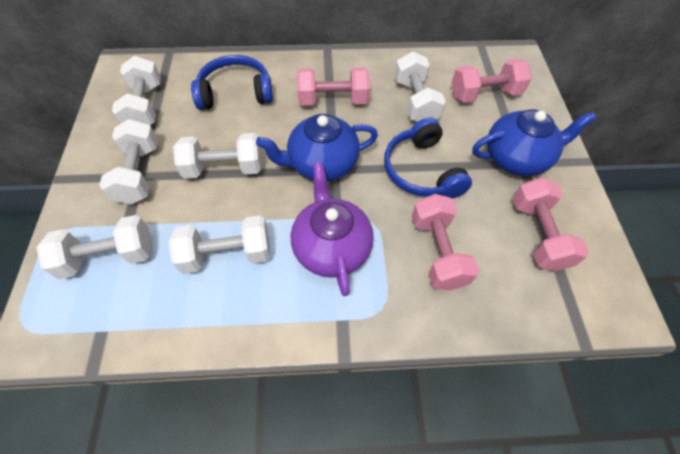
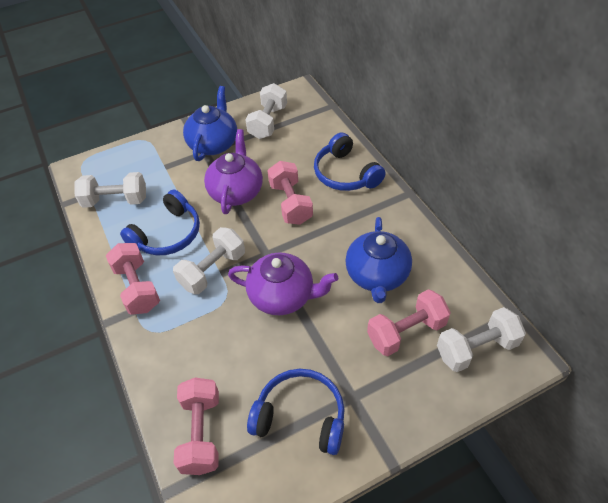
blue headphones: 2 -> 3
purple teapot: 1 -> 2
white dumbbell: 6 -> 4

